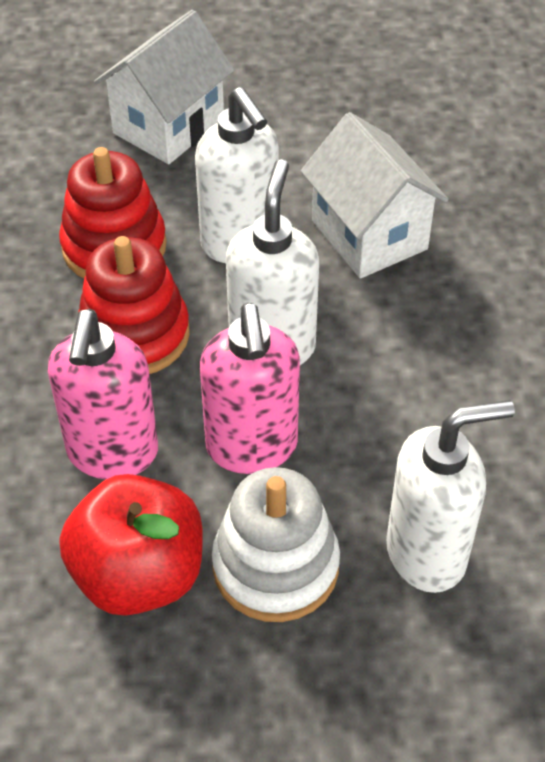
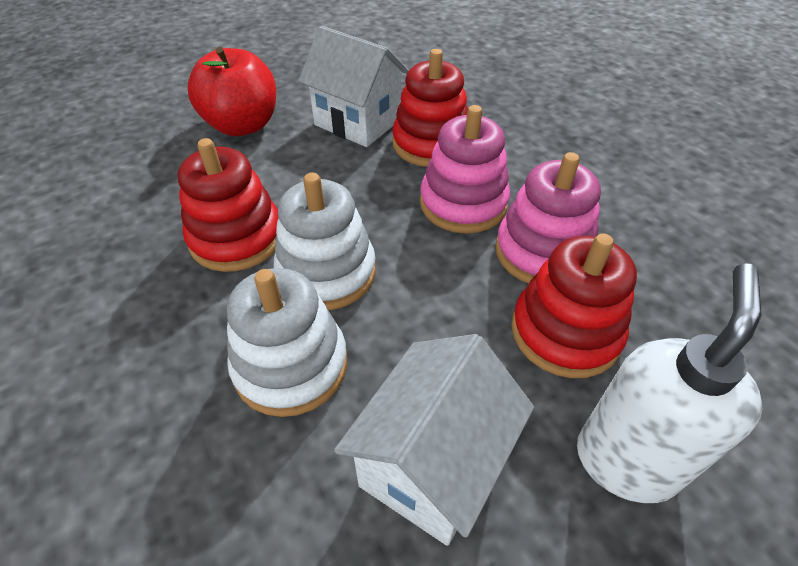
pink soap dispenser: 2 -> 0
pink stacking toy: 0 -> 2
red stacking toy: 2 -> 3
white soap dispenser: 3 -> 1
white stacking toy: 1 -> 2

